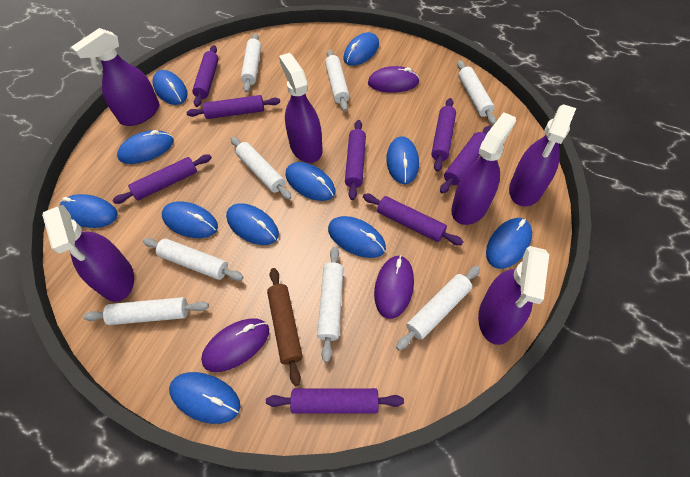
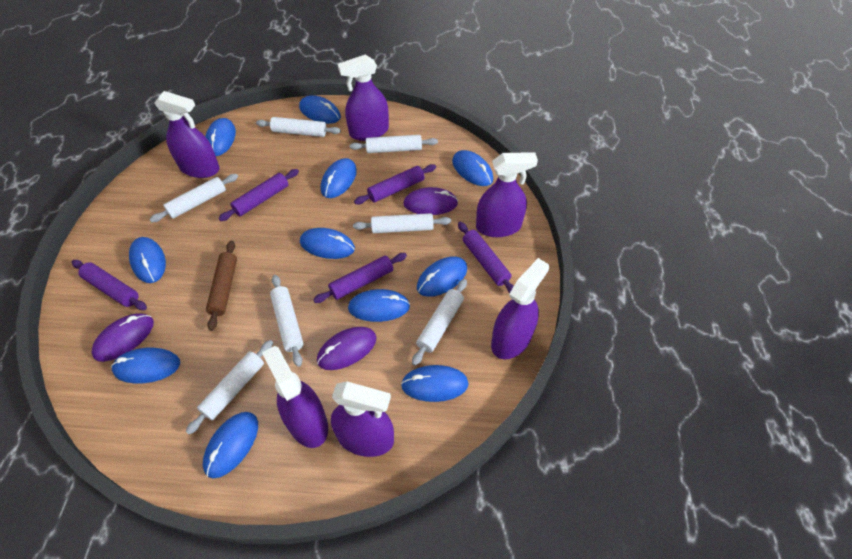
purple rolling pin: 8 -> 5
white rolling pin: 8 -> 7

